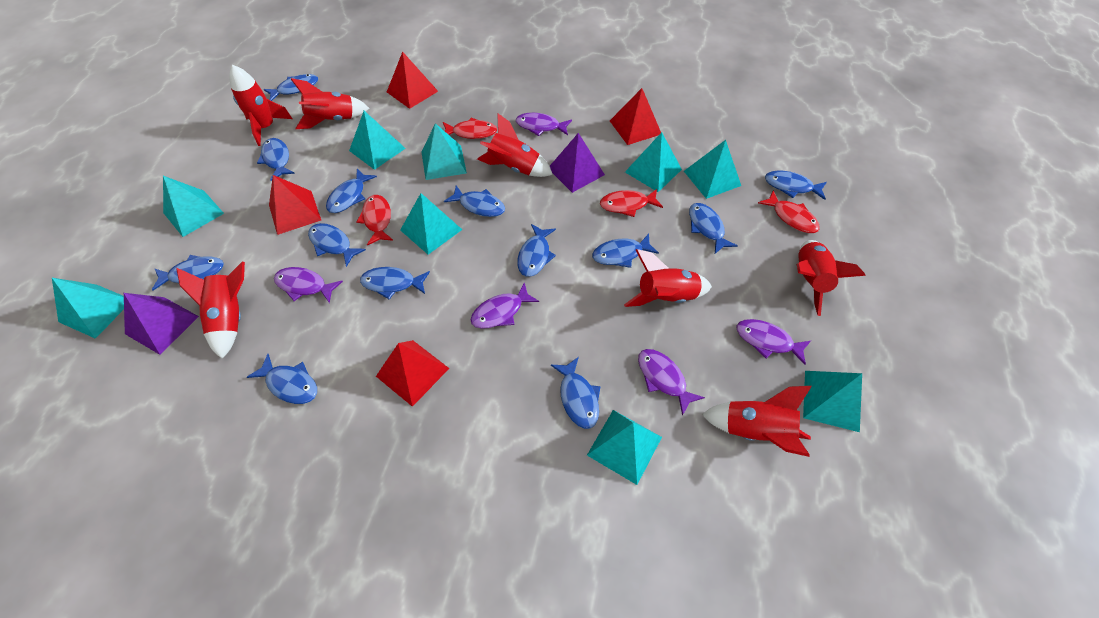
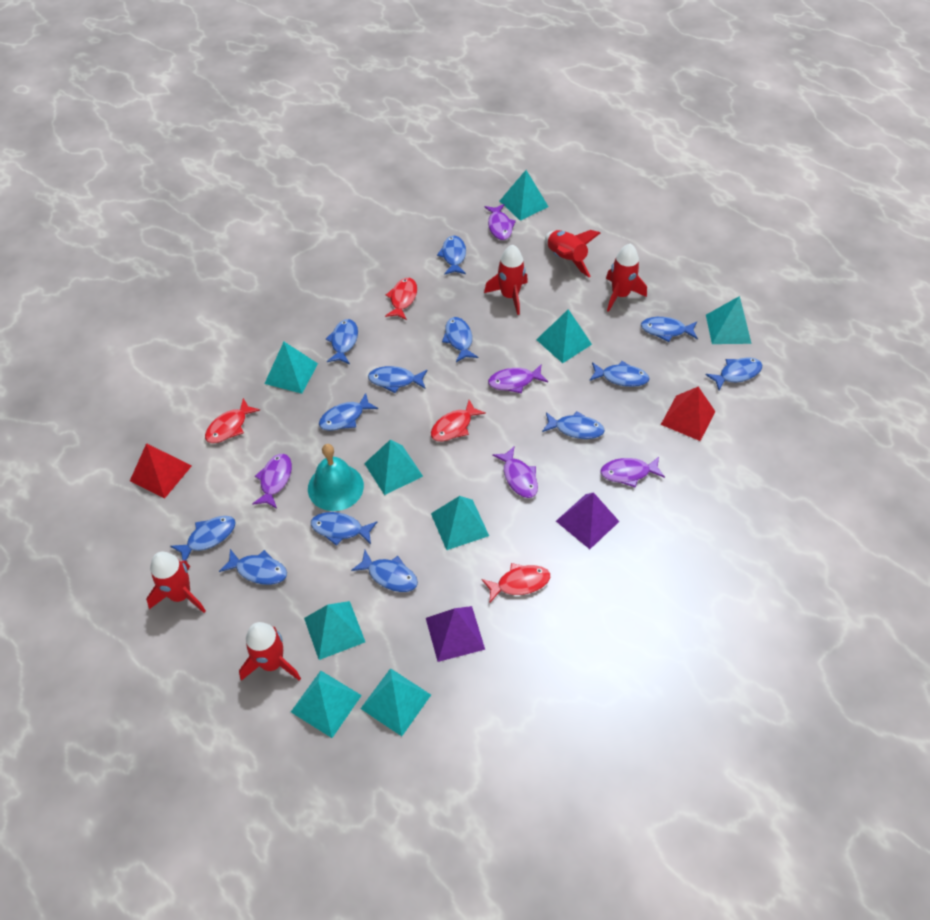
red pyramid: 4 -> 2
red rocket: 7 -> 5
turquoise bell: 0 -> 1

